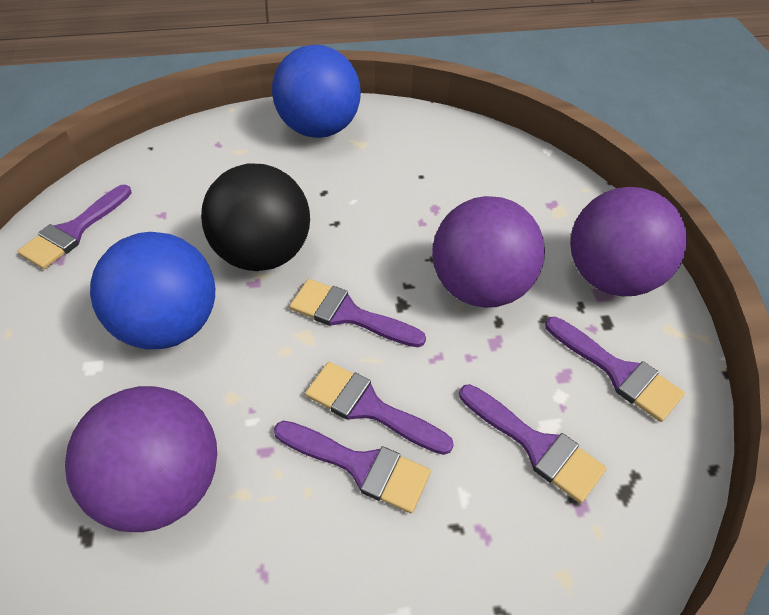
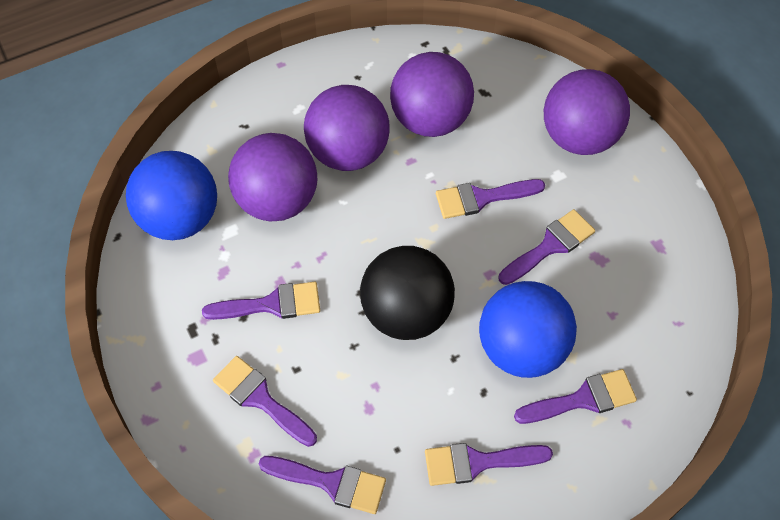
purple ball: 3 -> 4
purple brush: 6 -> 7

